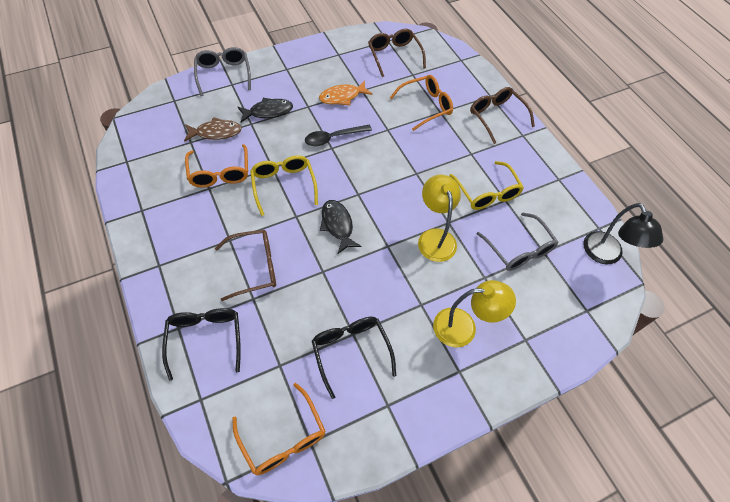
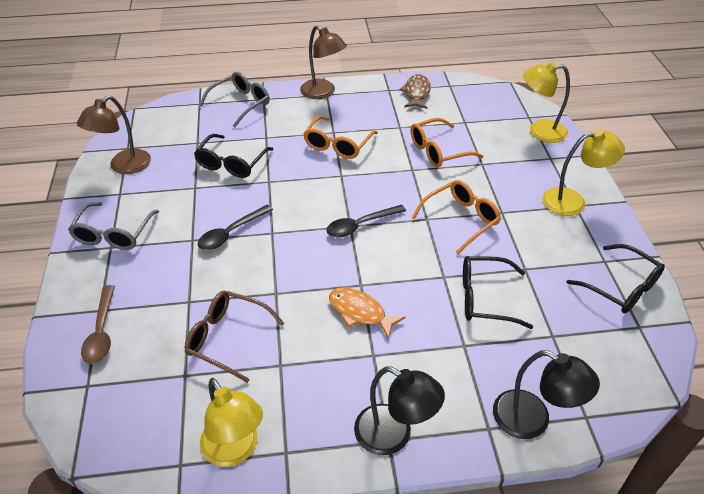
black fish: 2 -> 0
black glasses: 2 -> 3
black lamp: 1 -> 2
black spoon: 1 -> 2
brown glasses: 3 -> 1
brown lamp: 0 -> 2
brown spoon: 0 -> 1
yellow glasses: 2 -> 0
yellow lamp: 2 -> 3

